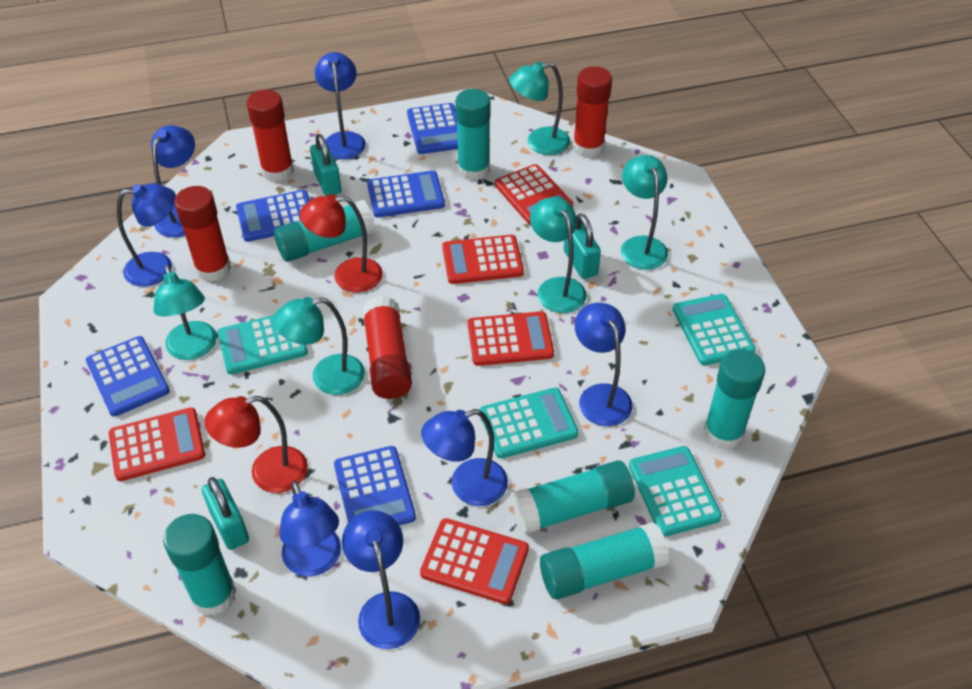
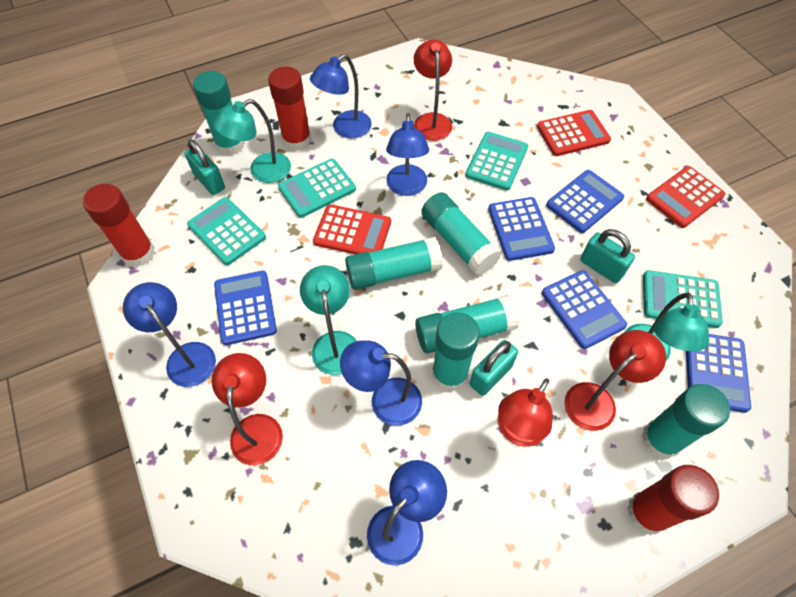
blue lamp: 7 -> 5
red calculator: 5 -> 3
red glue stick: 4 -> 3
red lamp: 2 -> 4
turquoise lamp: 5 -> 3

